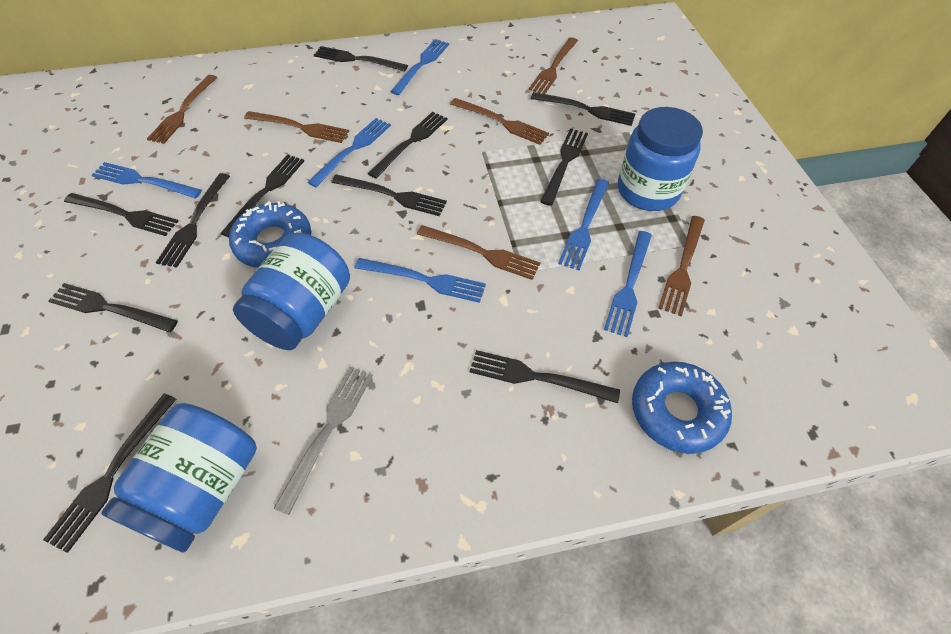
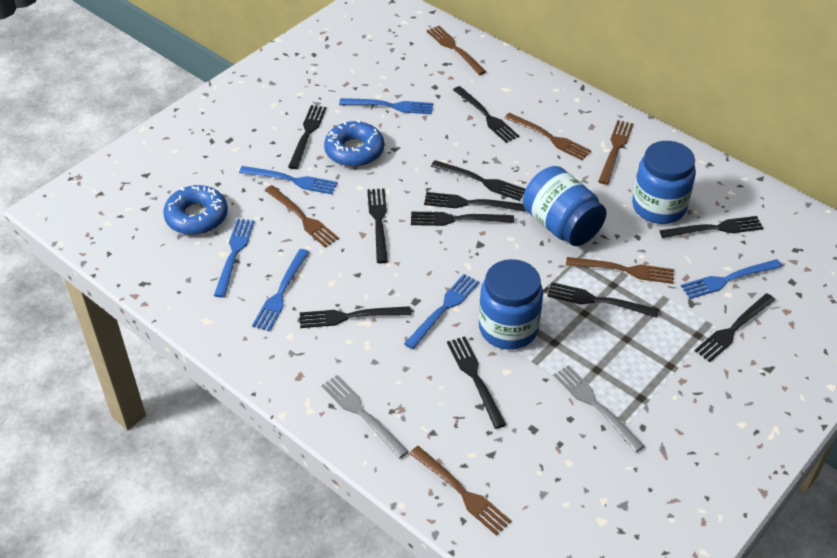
grey fork: 1 -> 2

